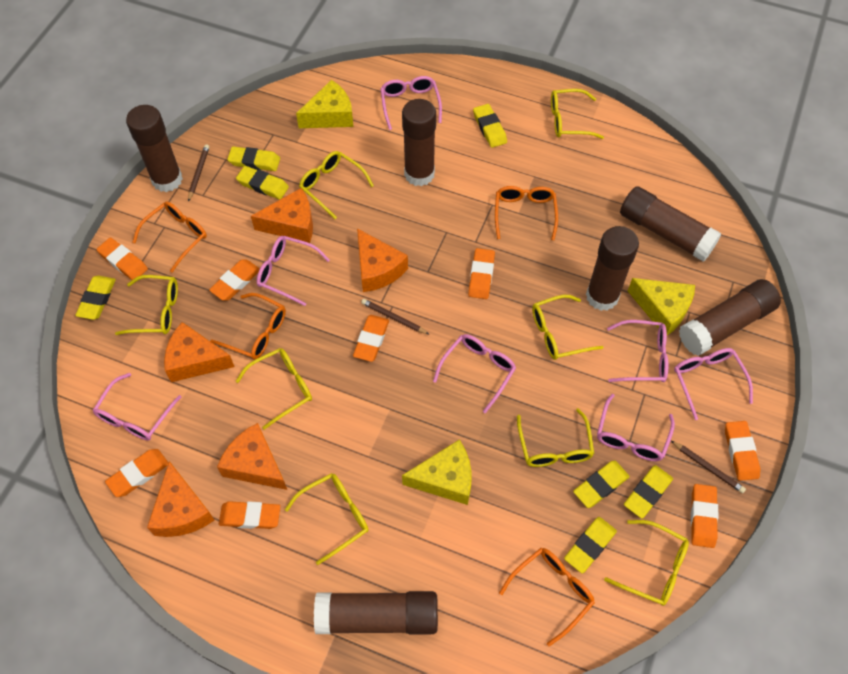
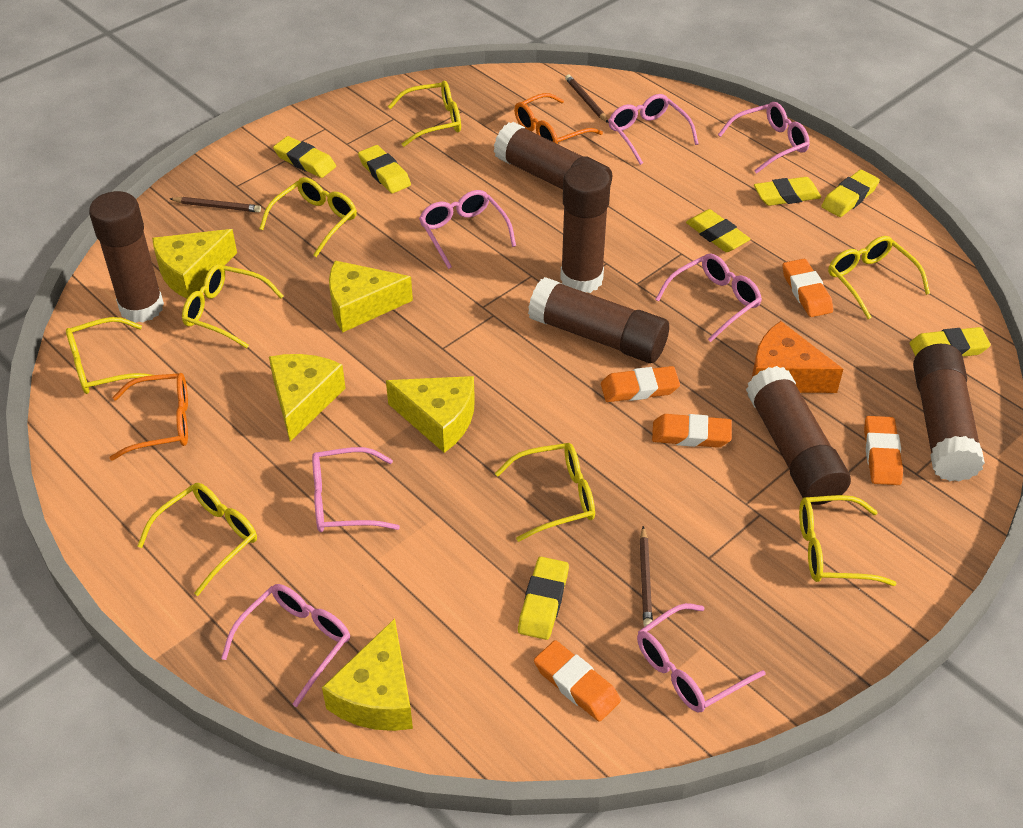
orange cheese: 5 -> 1
orange eraser: 8 -> 5
orange glasses: 4 -> 2
yellow cheese: 3 -> 5

